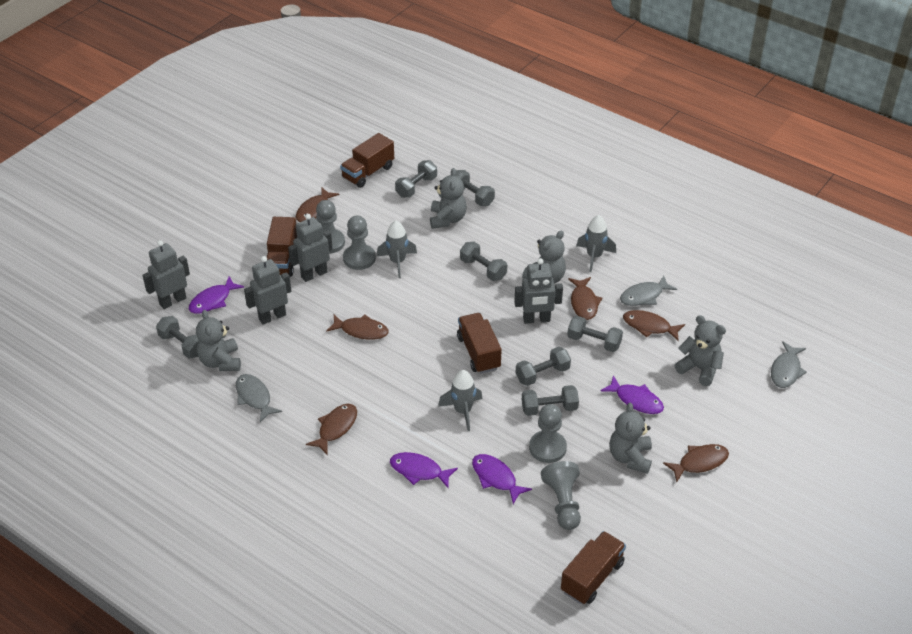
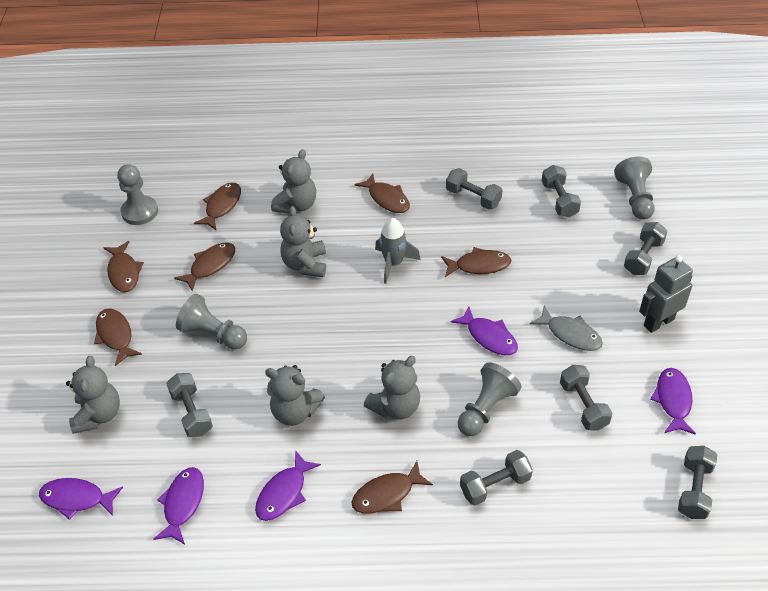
brown fish: 6 -> 7
brown truck: 4 -> 0
grey fish: 3 -> 1
grey robot: 4 -> 1
grey rocket: 3 -> 1
purple fish: 4 -> 5

